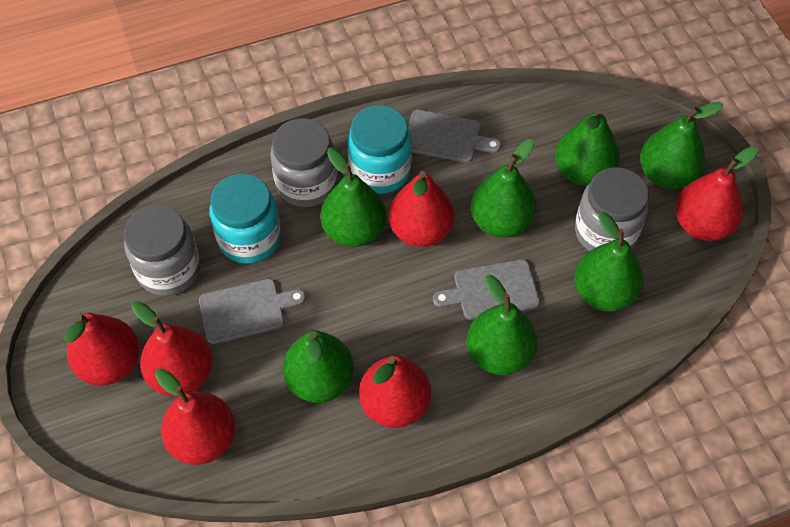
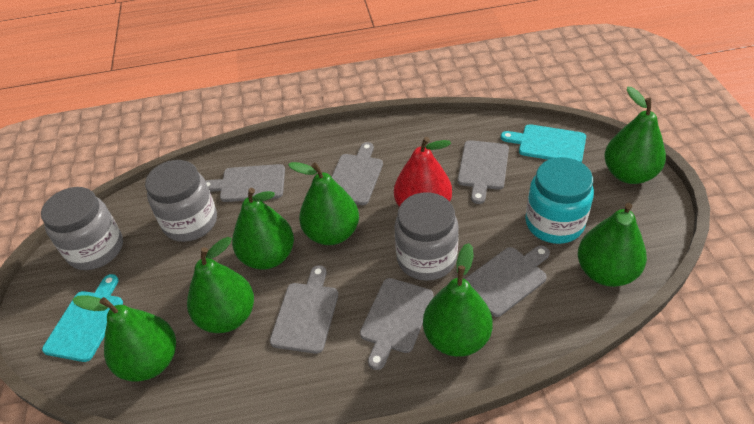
grey cutting board: 3 -> 6
red pear: 6 -> 1
turquoise cutting board: 0 -> 2
turquoise jar: 2 -> 1

